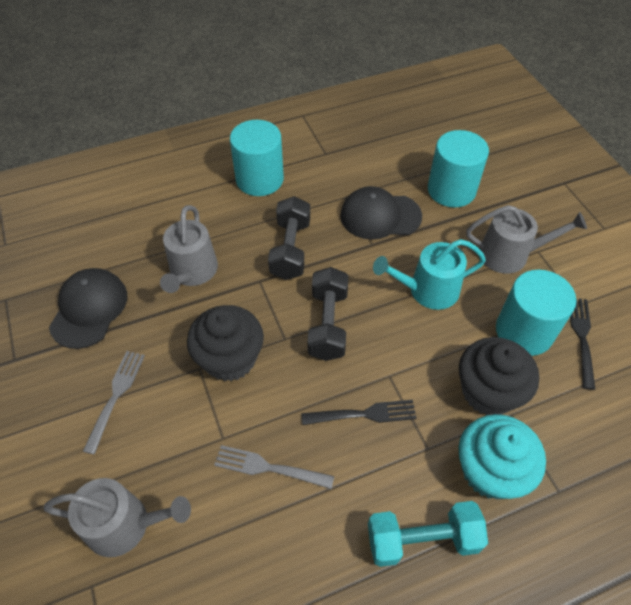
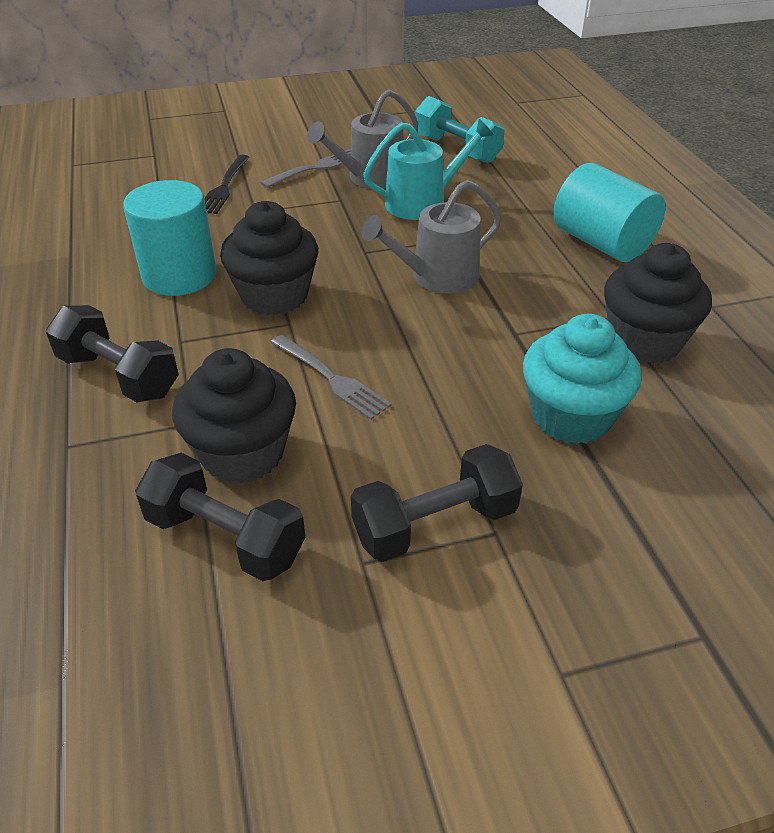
black cap: 2 -> 0
black cupcake: 2 -> 3
black dumbbell: 2 -> 3
black fork: 2 -> 1
grey watering can: 3 -> 2
turquoise cylinder: 3 -> 2

